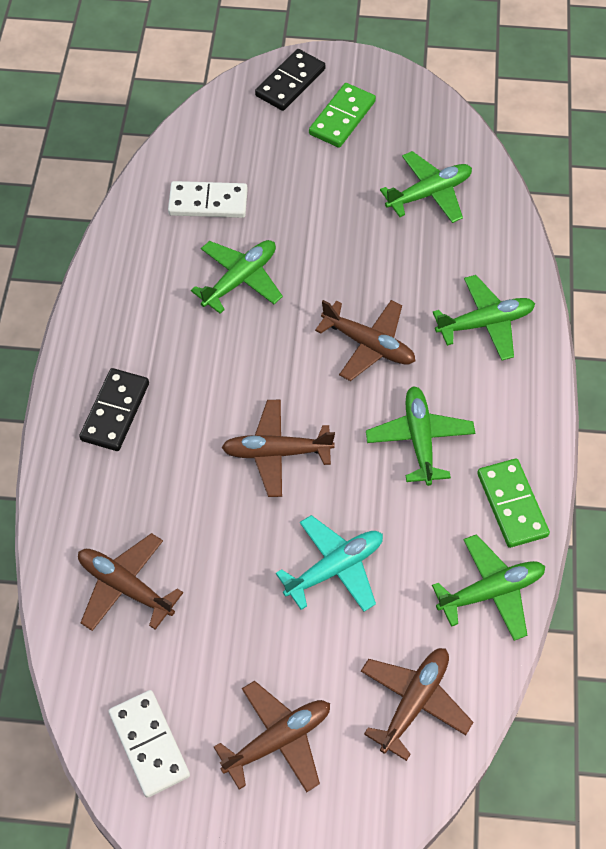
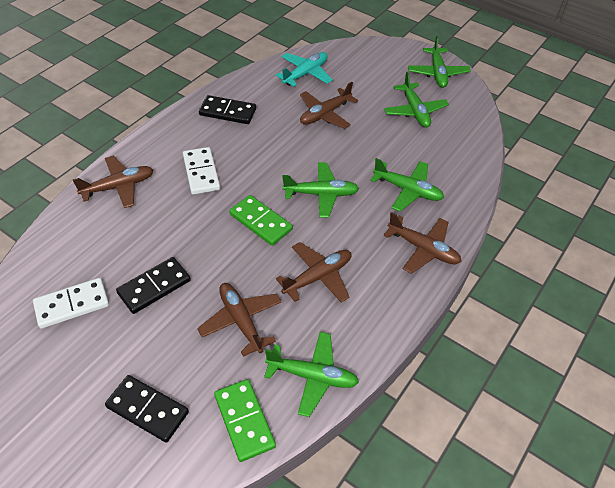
black domino: 2 -> 3

